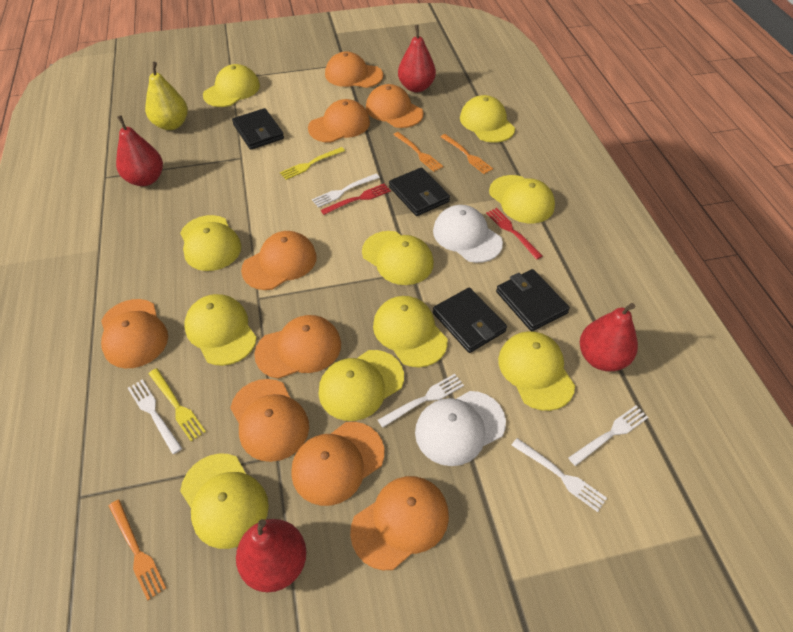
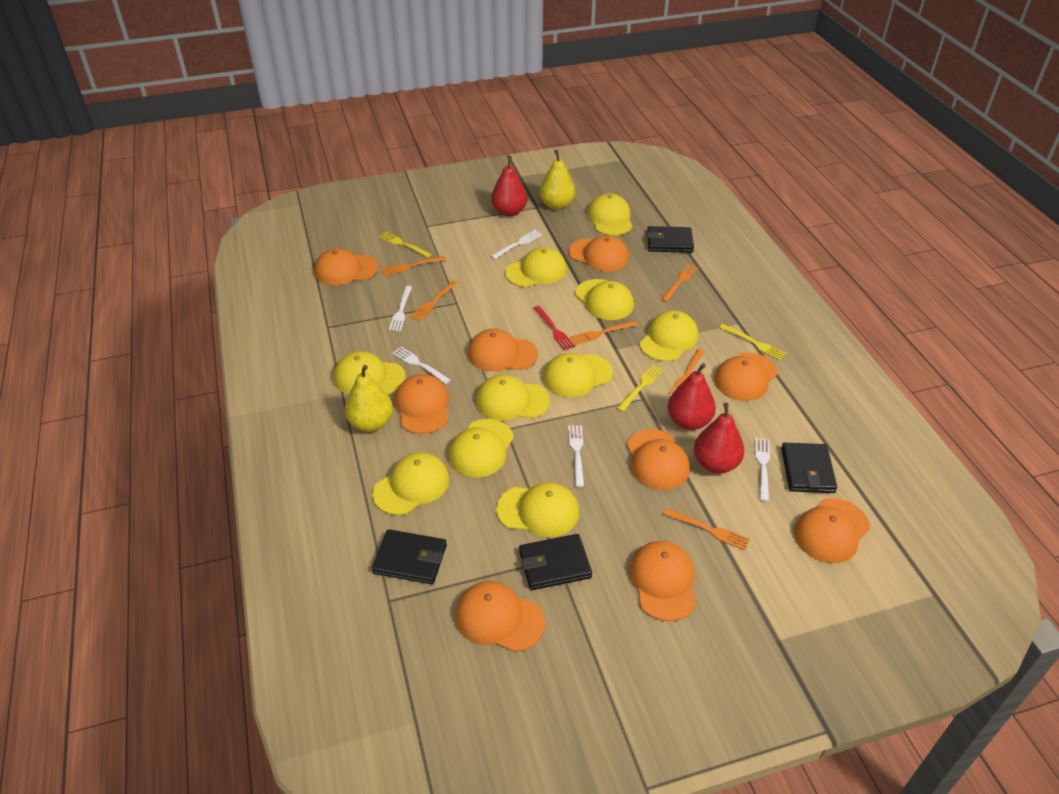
orange fork: 3 -> 6
red fork: 2 -> 1
red pear: 4 -> 3
white cap: 2 -> 0
yellow fork: 2 -> 3
yellow pear: 1 -> 2

